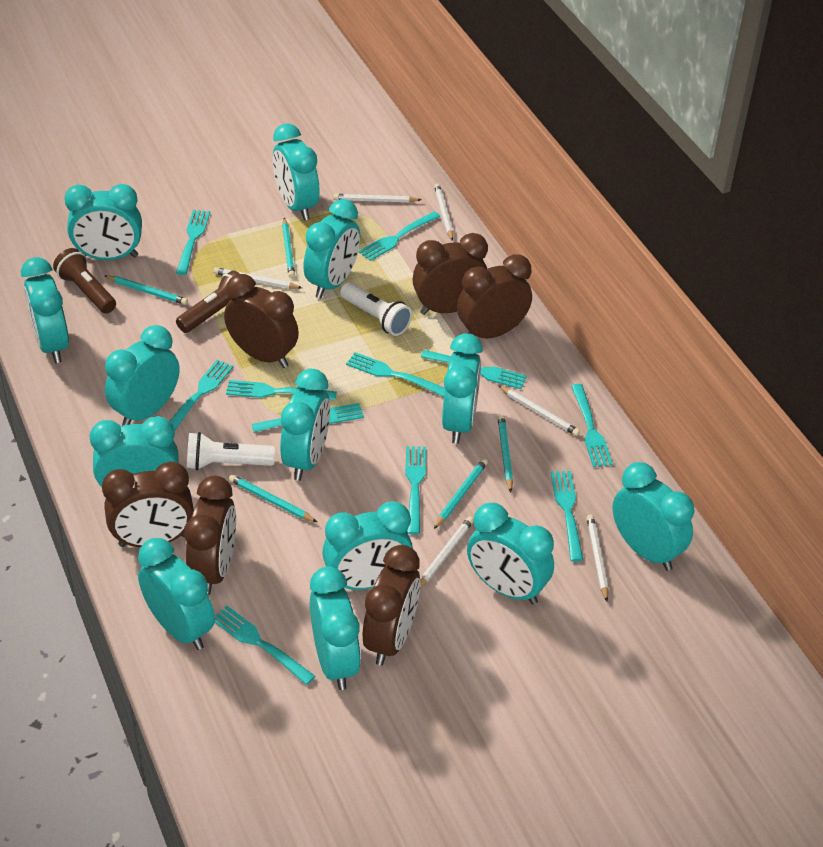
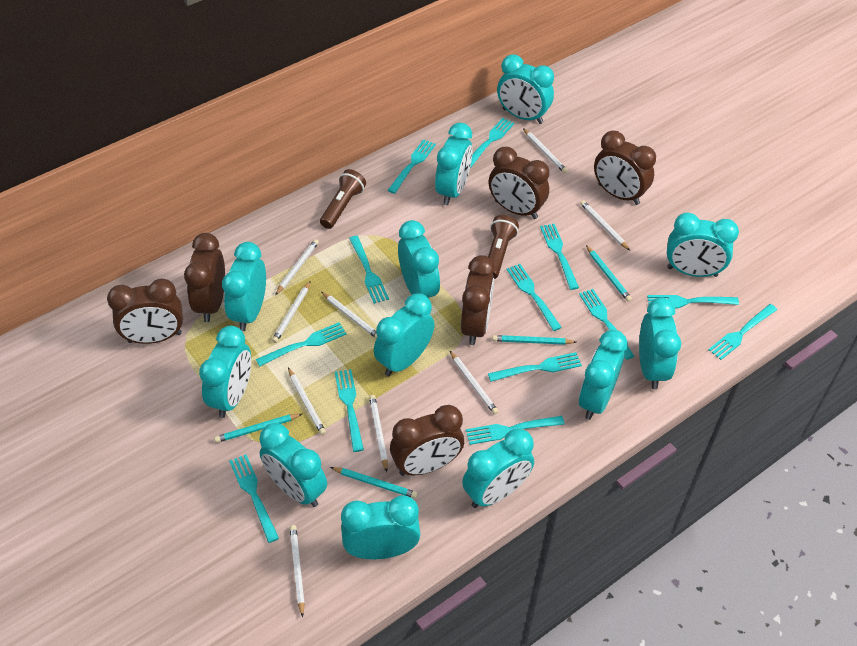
turquoise clock: 13 -> 12
turquoise fork: 11 -> 13
turquoise pencil: 5 -> 4
white flashlight: 2 -> 0
white pencil: 6 -> 9

